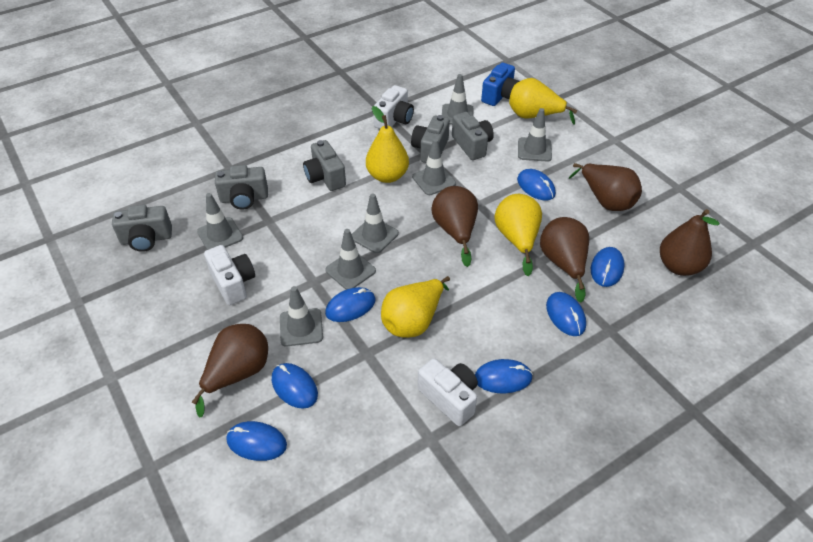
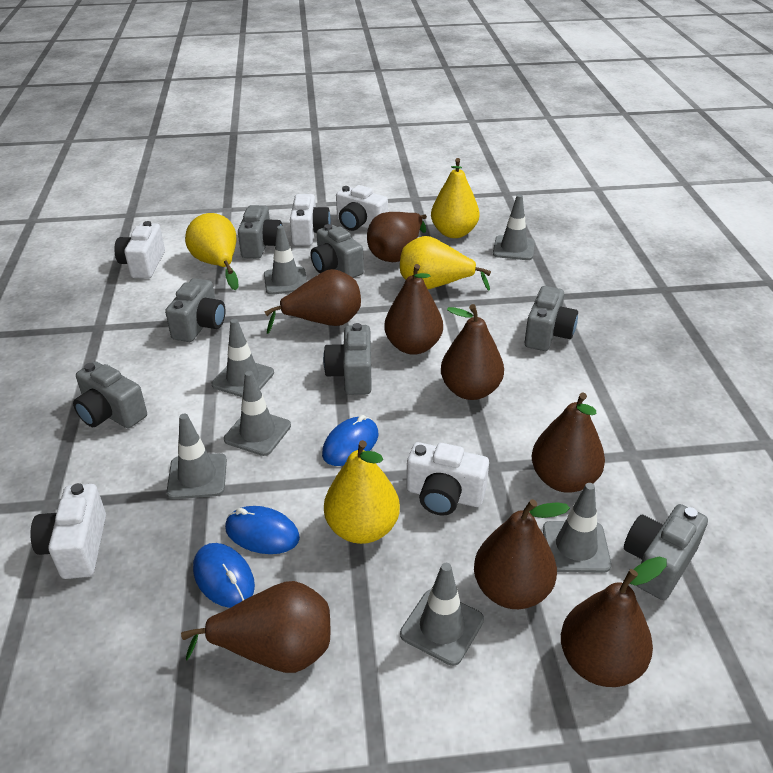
blue camera: 1 -> 0
blue mouse: 7 -> 3
brown pear: 5 -> 8
grey camera: 5 -> 7
white camera: 3 -> 5

